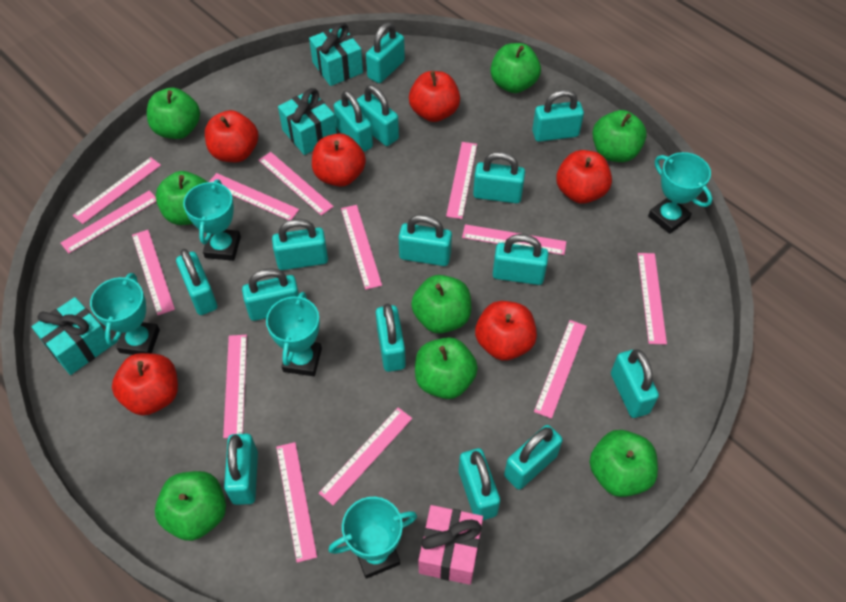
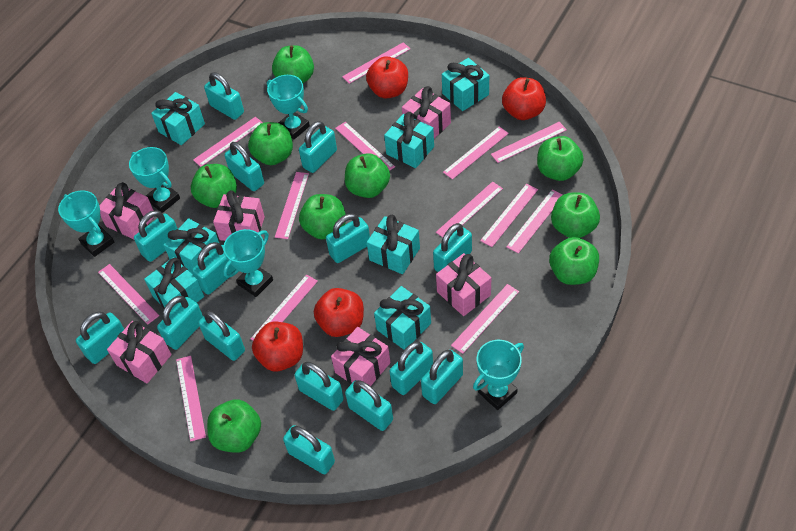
green apple: 8 -> 9
pink gift: 1 -> 6
red apple: 6 -> 4
turquoise gift: 3 -> 7

